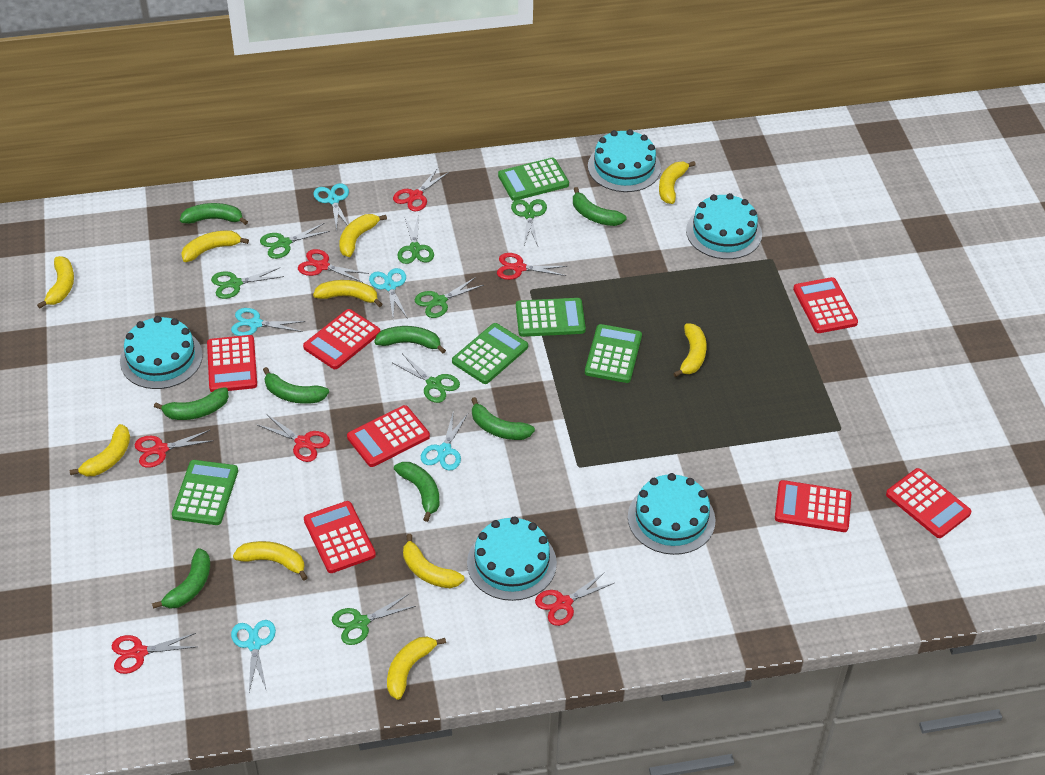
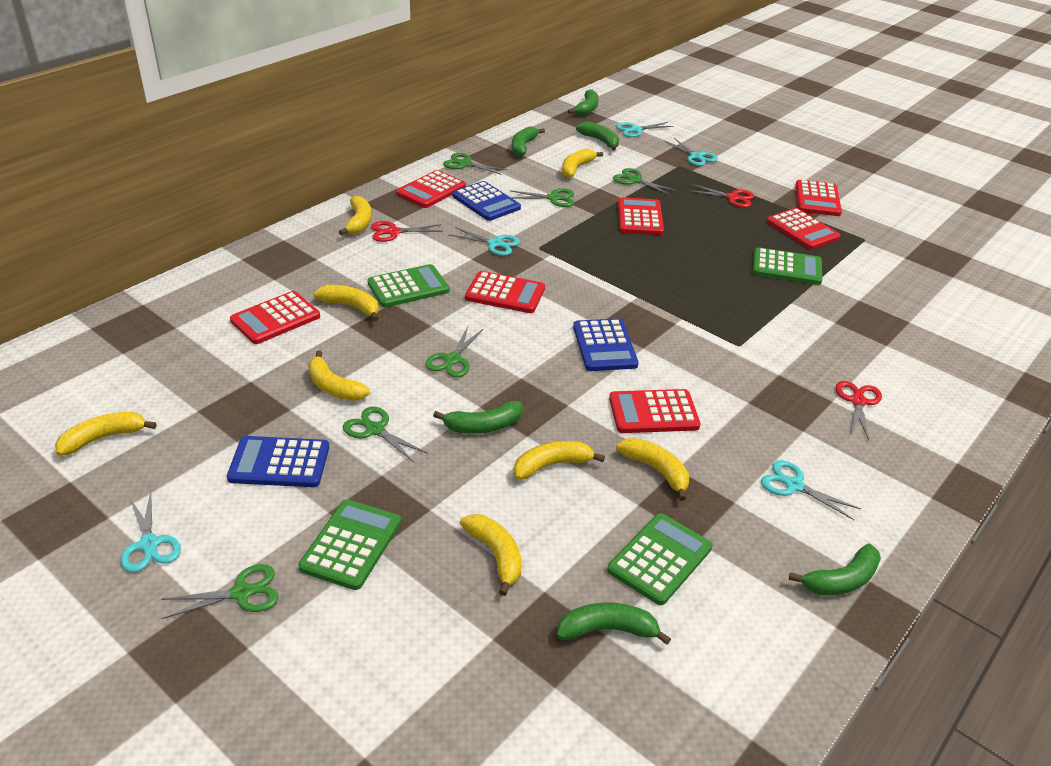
blue calculator: 0 -> 3
green banana: 8 -> 6
green calculator: 5 -> 4
green scissors: 7 -> 6
red scissors: 7 -> 3
turquoise cake: 5 -> 0
yellow banana: 10 -> 8

